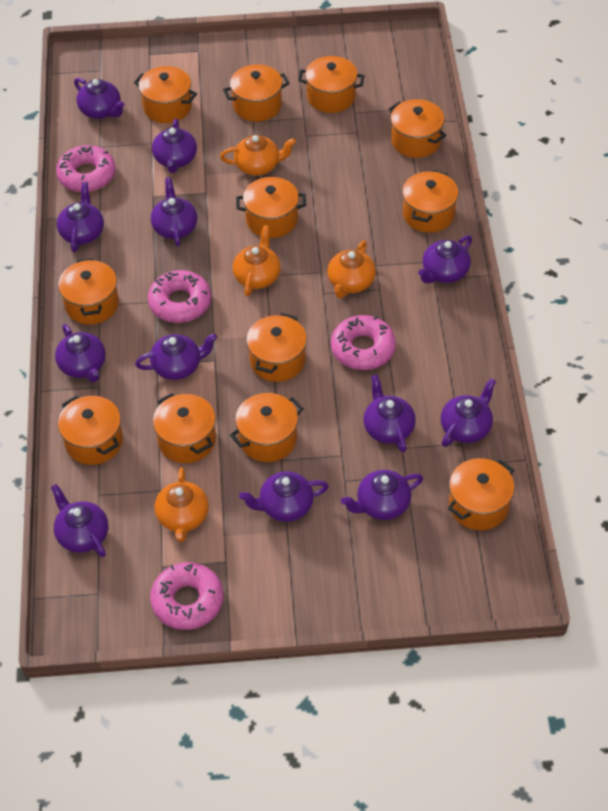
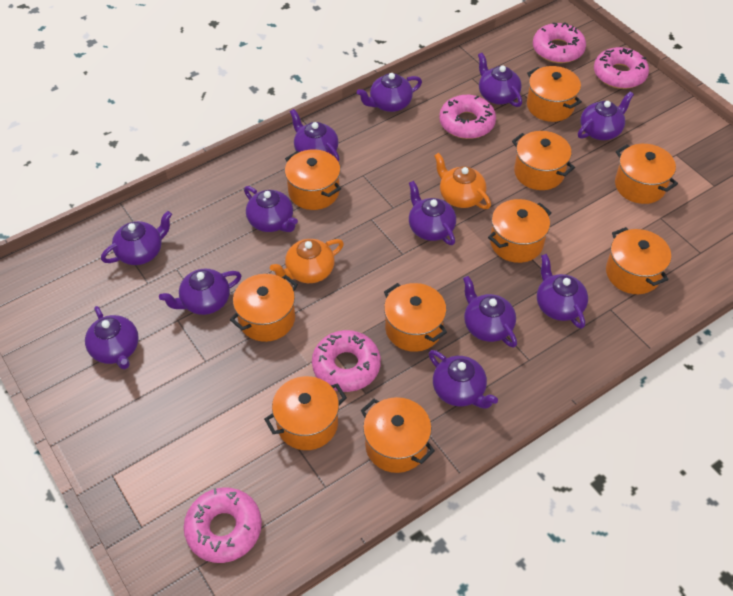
orange pot: 12 -> 10
orange teapot: 4 -> 2
pink donut: 4 -> 5

